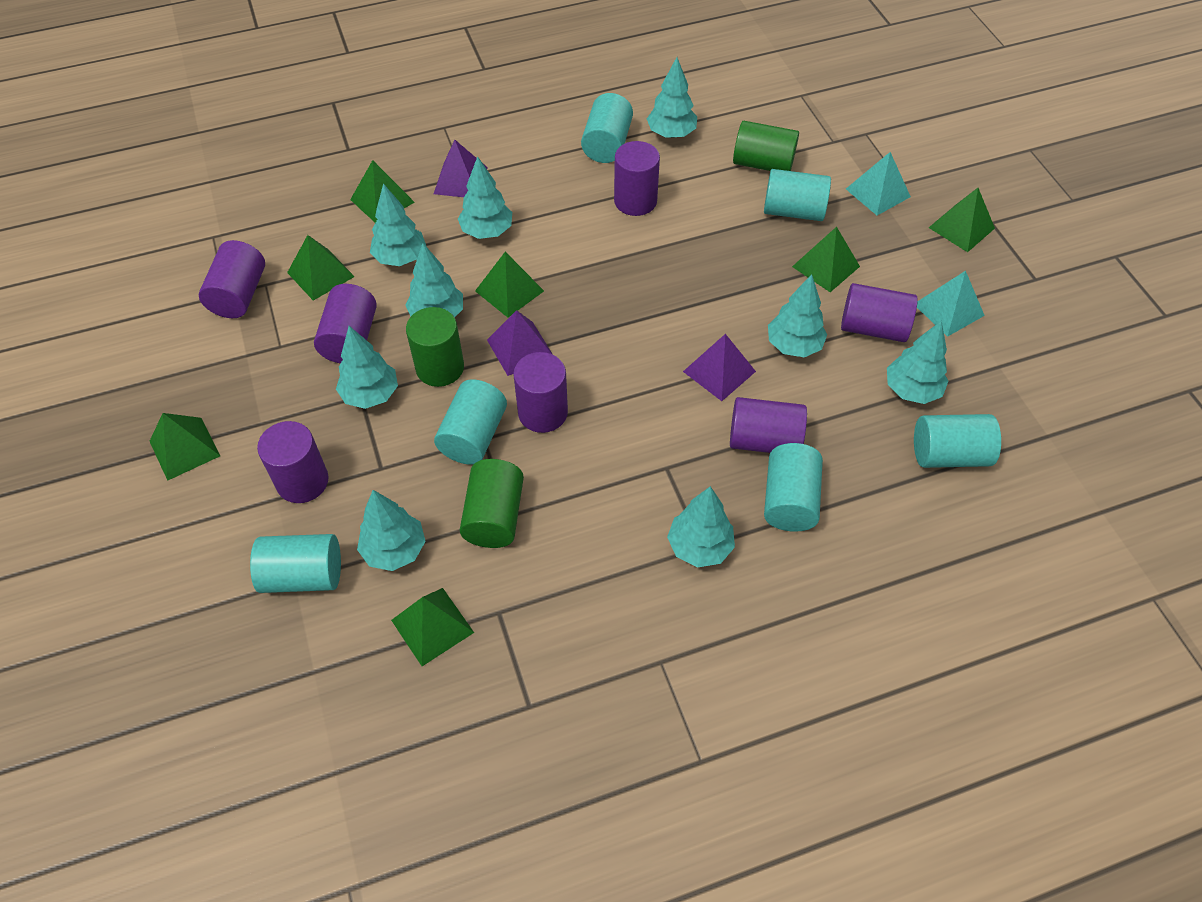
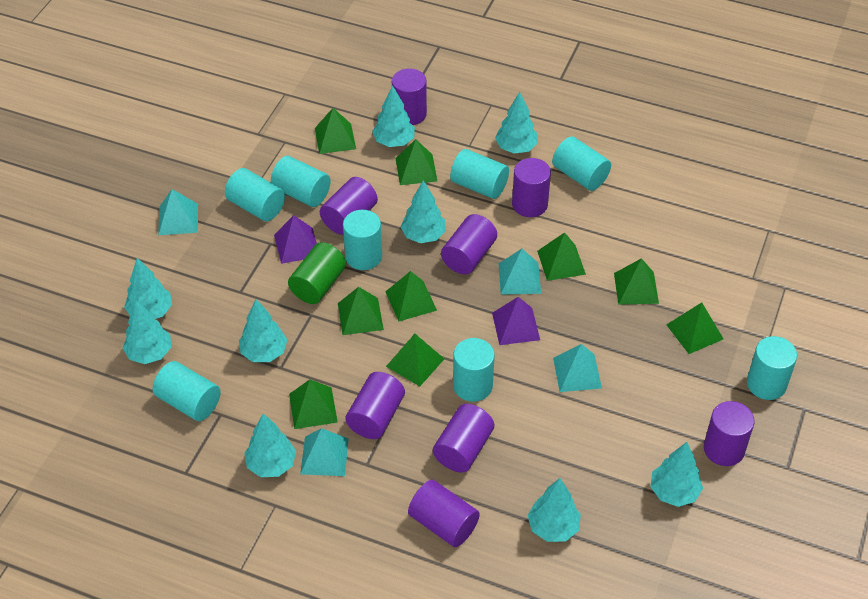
green cylinder: 3 -> 1
green pyramid: 7 -> 9
purple cylinder: 7 -> 8
purple pyramid: 3 -> 2
turquoise cylinder: 6 -> 8
turquoise pyramid: 2 -> 4

